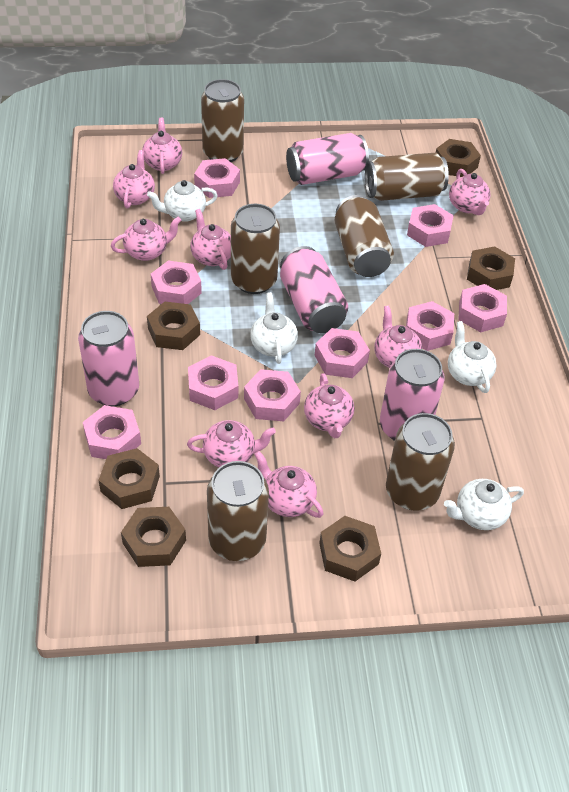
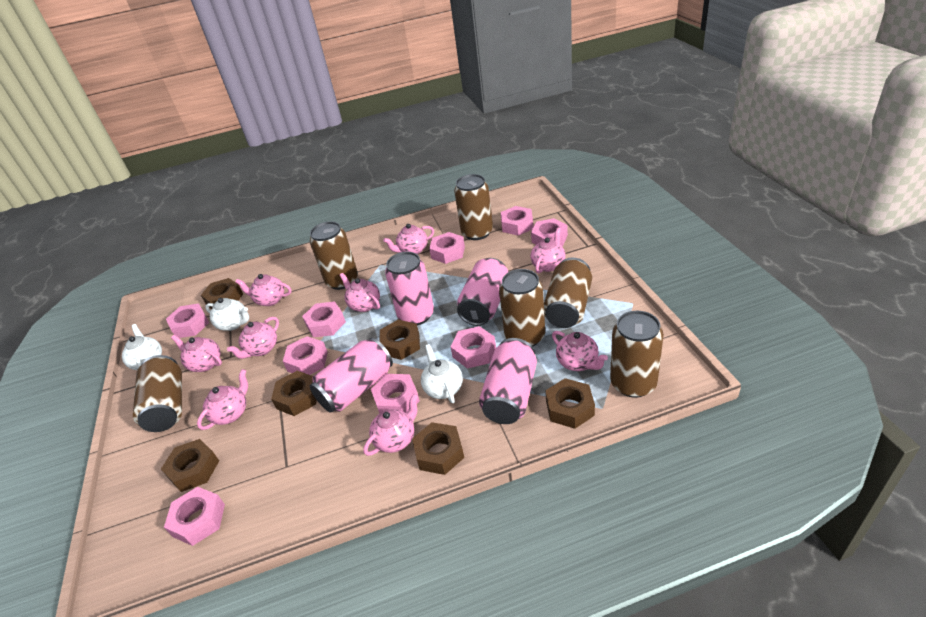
white teapot: 4 -> 3

